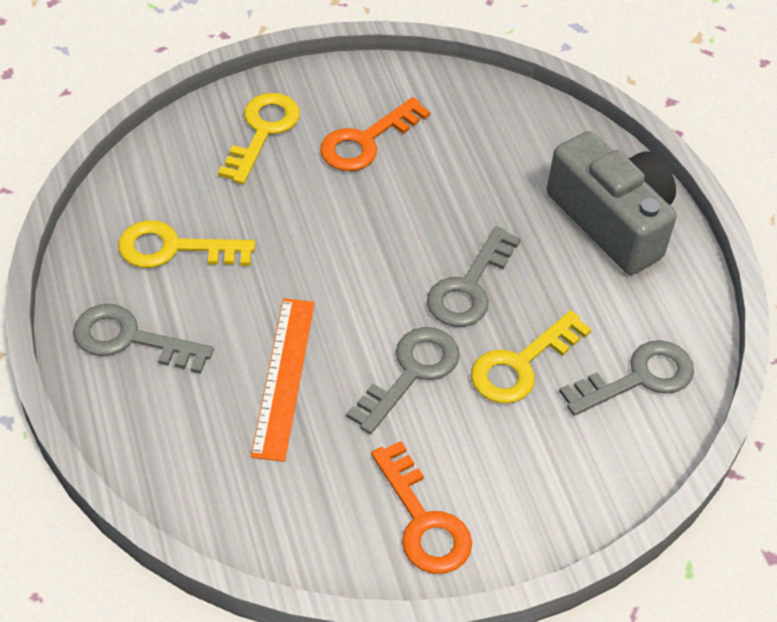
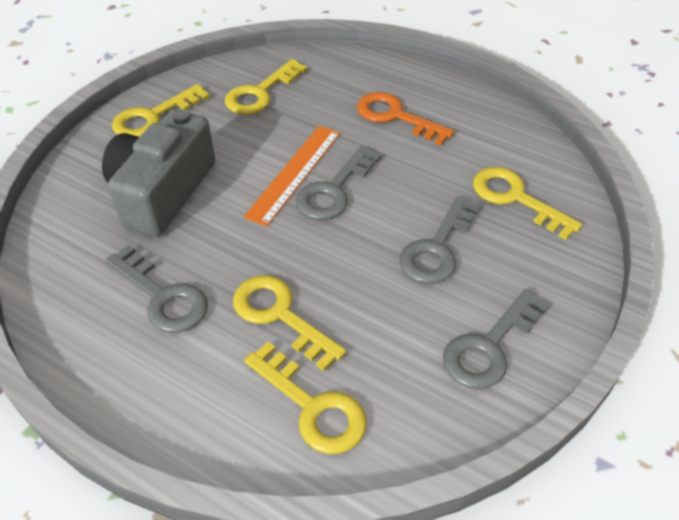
orange key: 2 -> 1
yellow key: 3 -> 5

